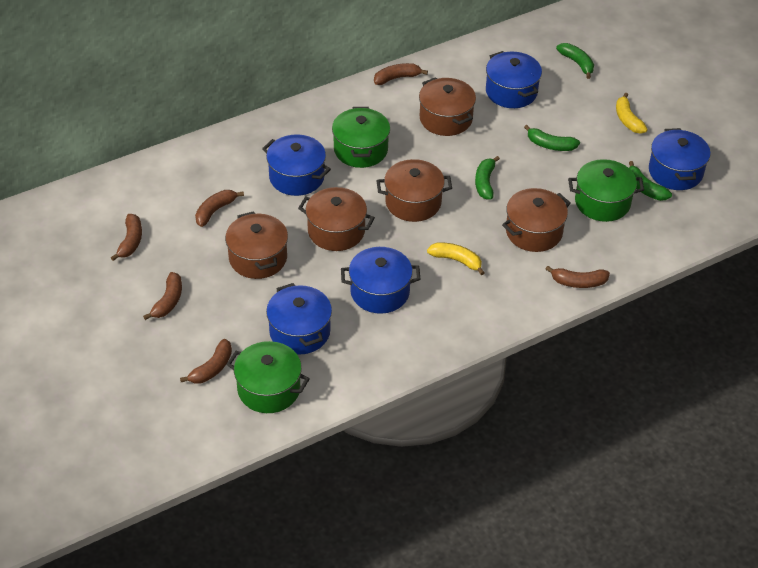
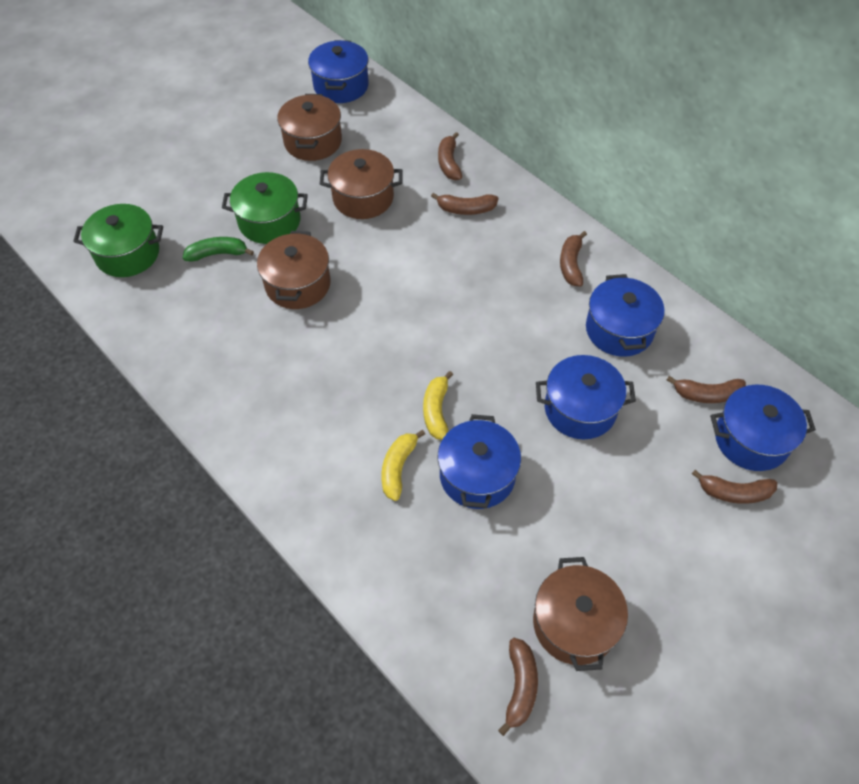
brown pot: 5 -> 4
green banana: 4 -> 1
green pot: 3 -> 2

